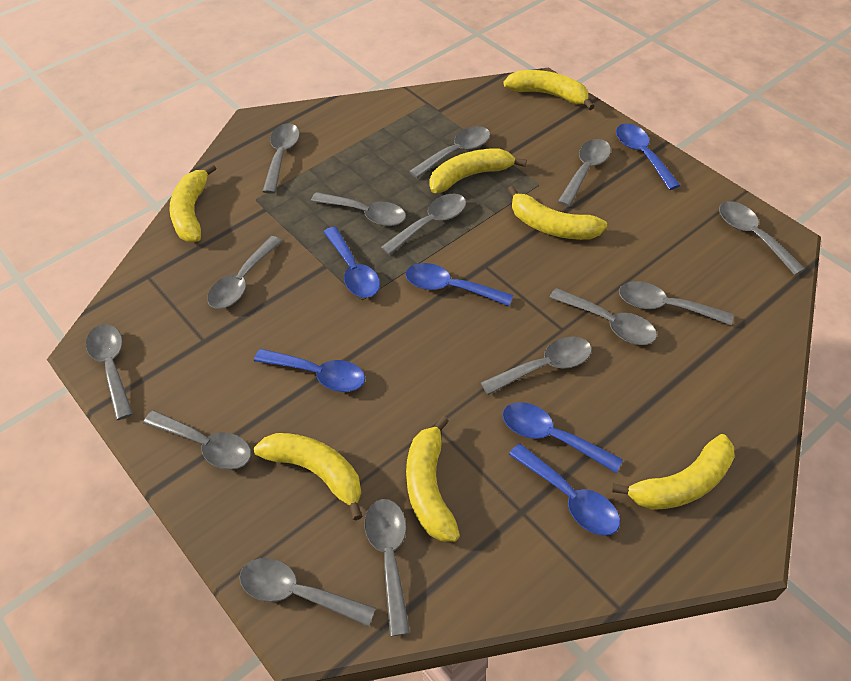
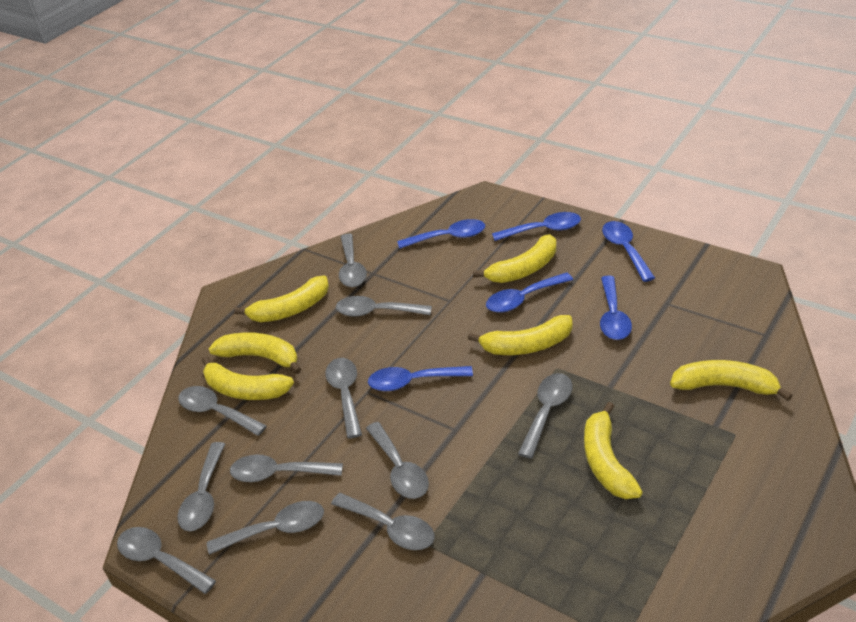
grey spoon: 14 -> 11

